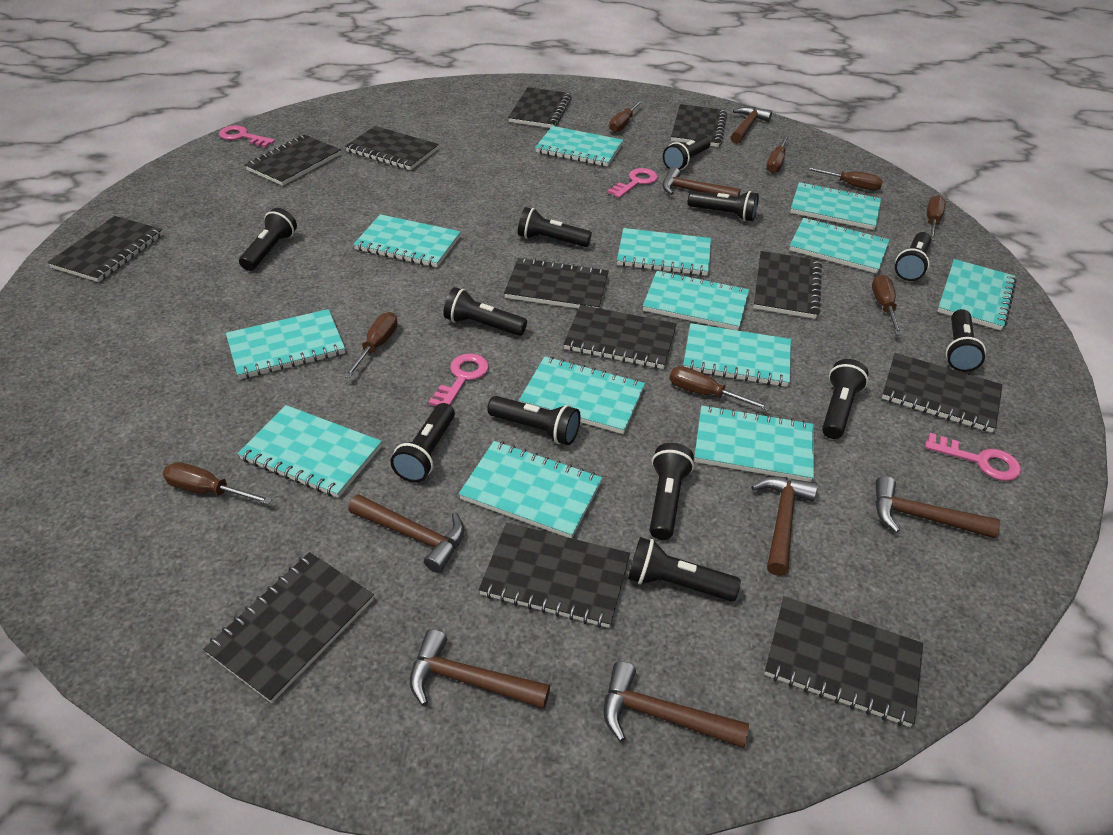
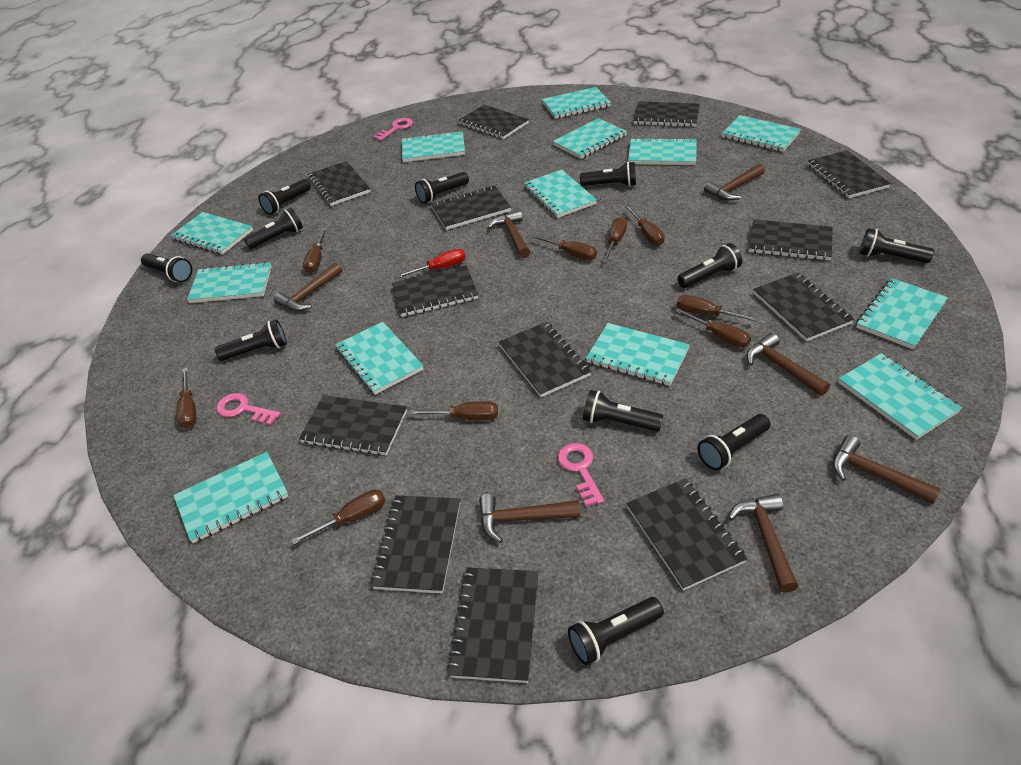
black flashlight: 12 -> 11
black notebook: 12 -> 13
brown screwdriver: 8 -> 9
pink key: 4 -> 3
red screwdriver: 0 -> 1

